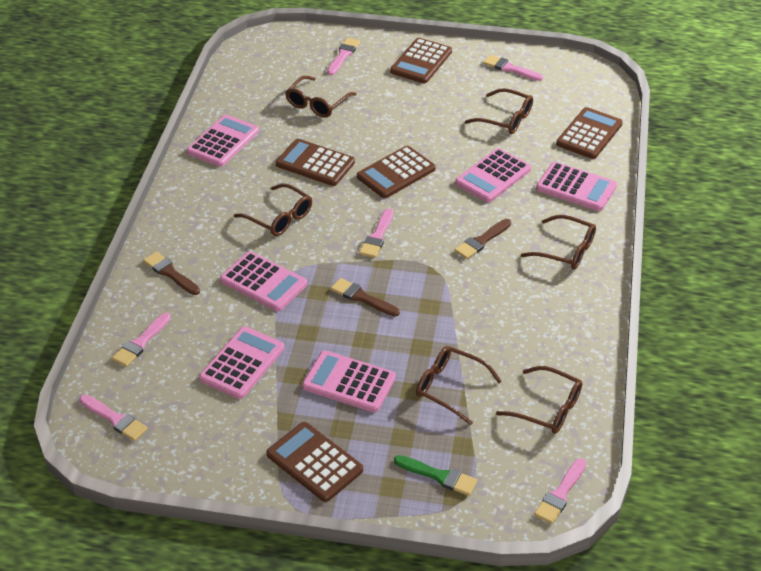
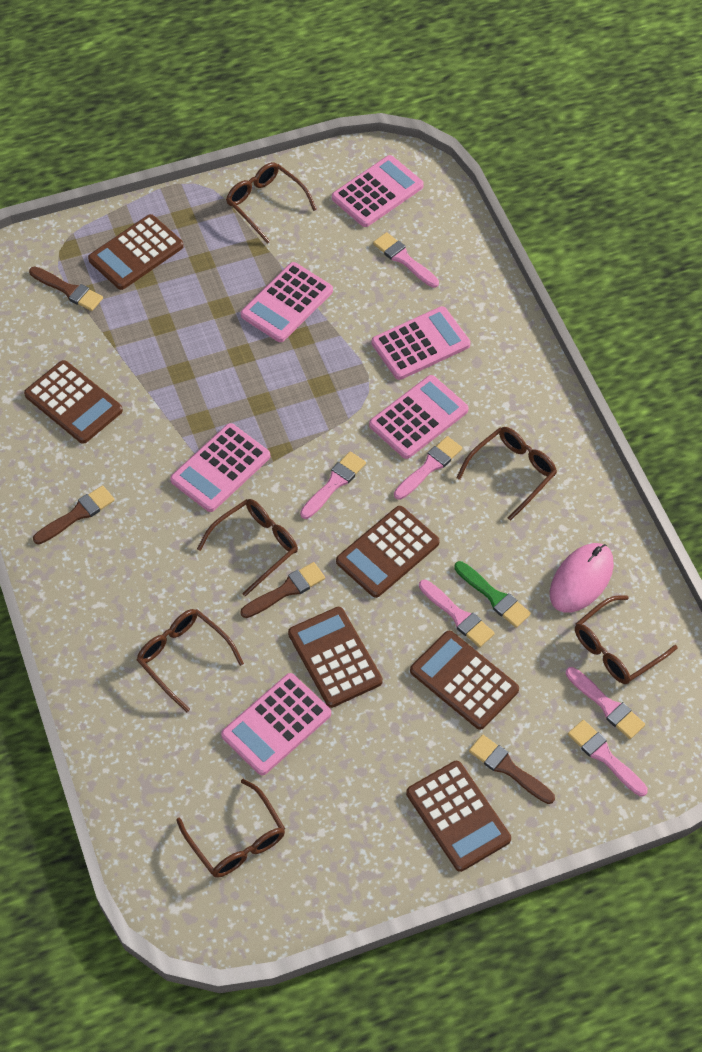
brown brush: 3 -> 4
brown calculator: 5 -> 6
pink mouse: 0 -> 1

